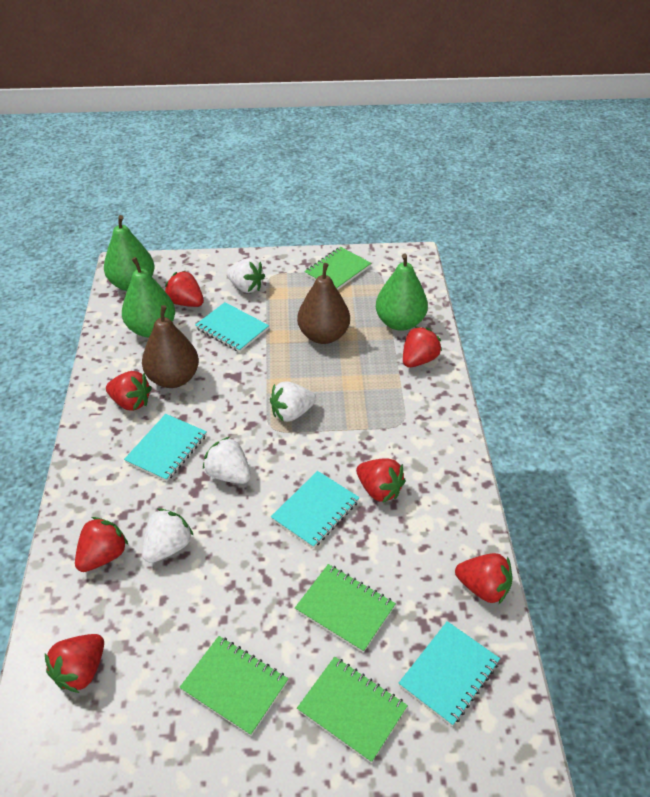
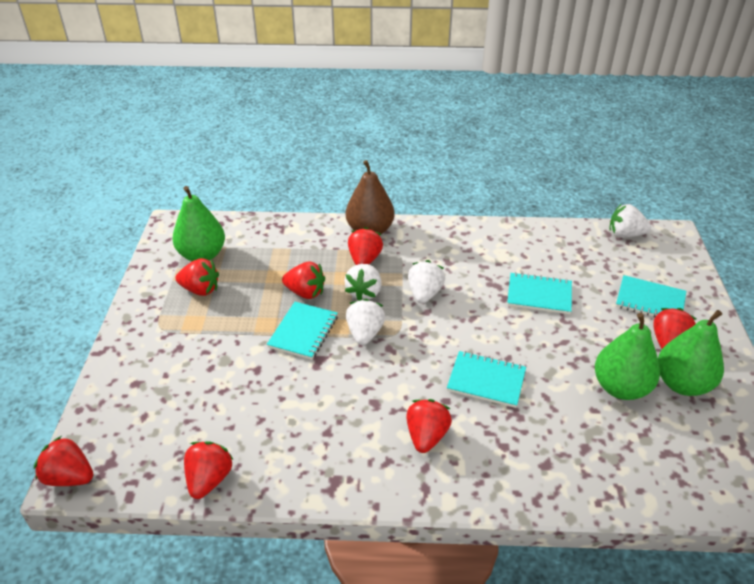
brown pear: 2 -> 1
green notebook: 4 -> 0

